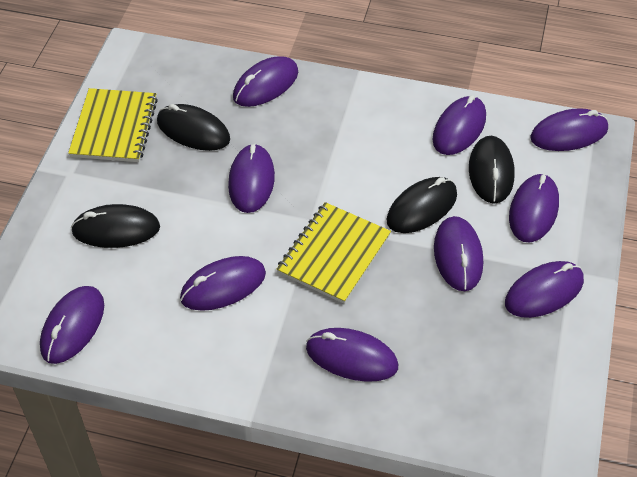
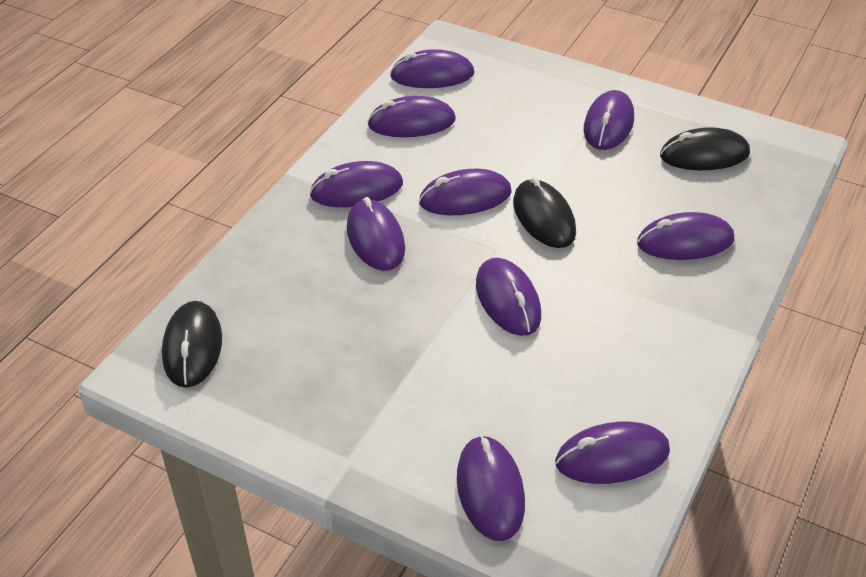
black mouse: 4 -> 3
yellow notebook: 2 -> 0

